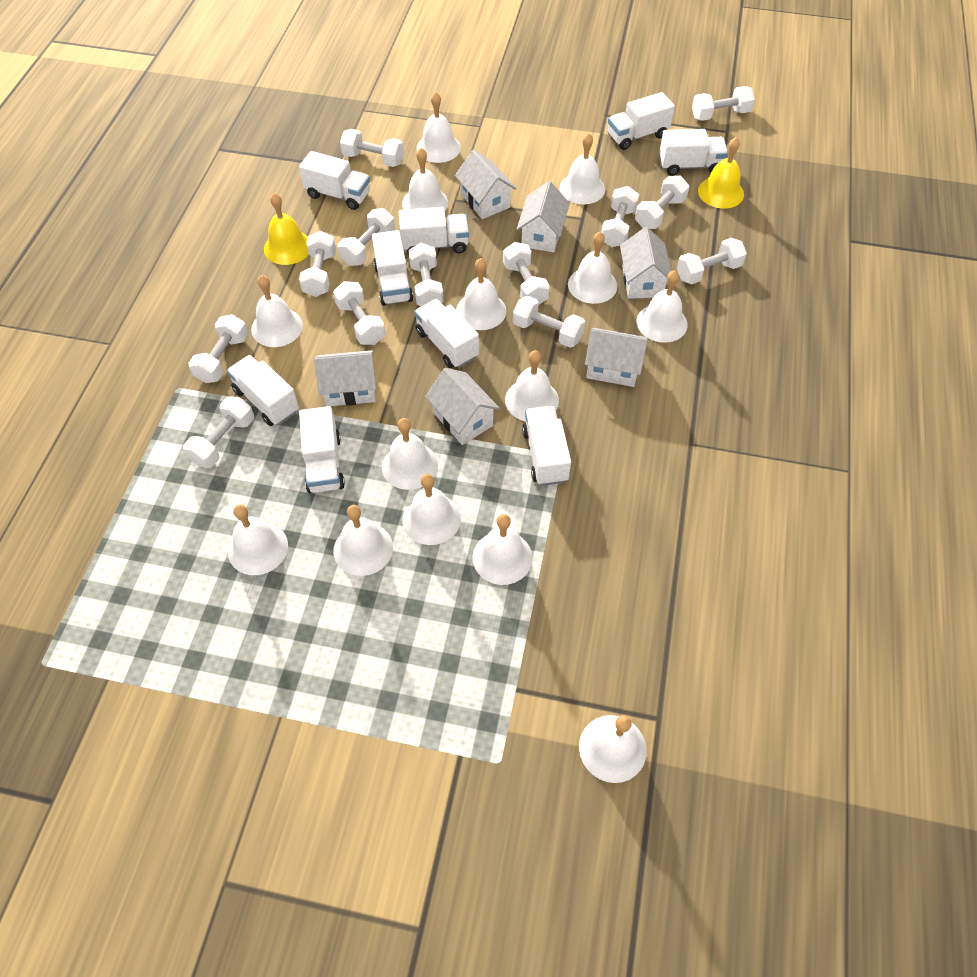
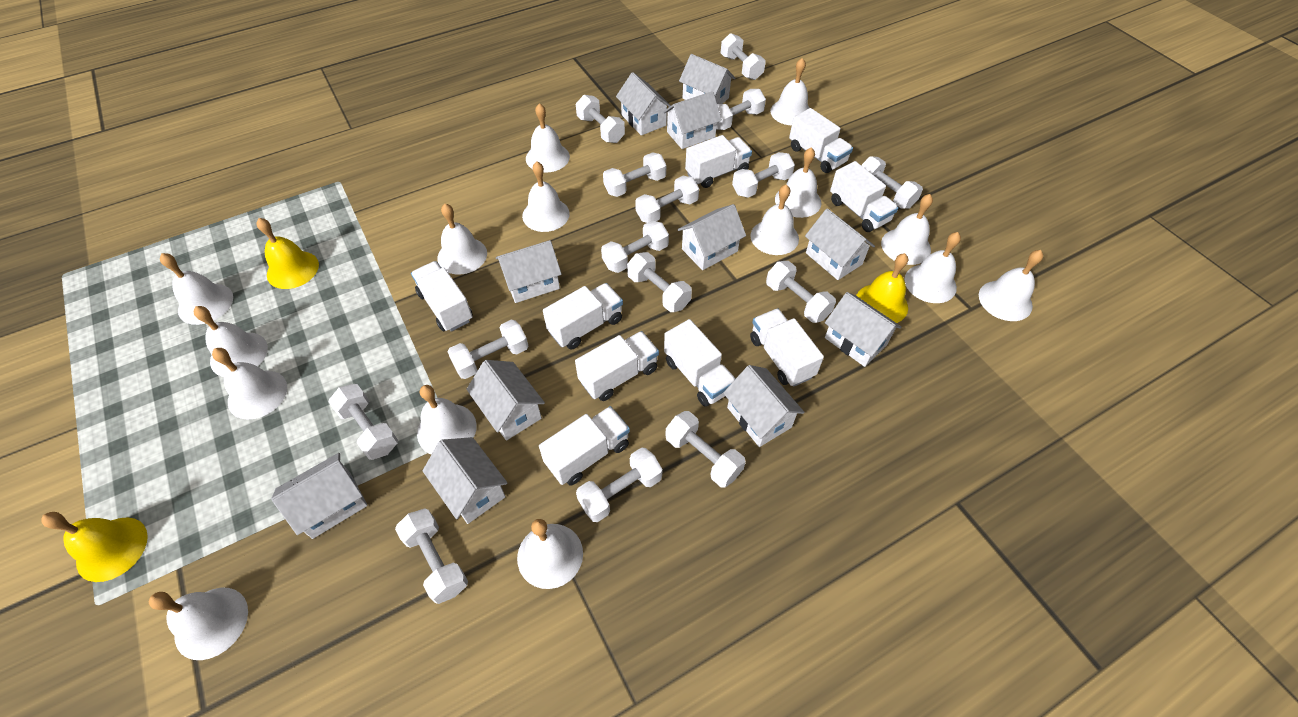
white bell: 14 -> 15
white dumbbell: 13 -> 15
white house: 6 -> 11
yellow bell: 2 -> 3

